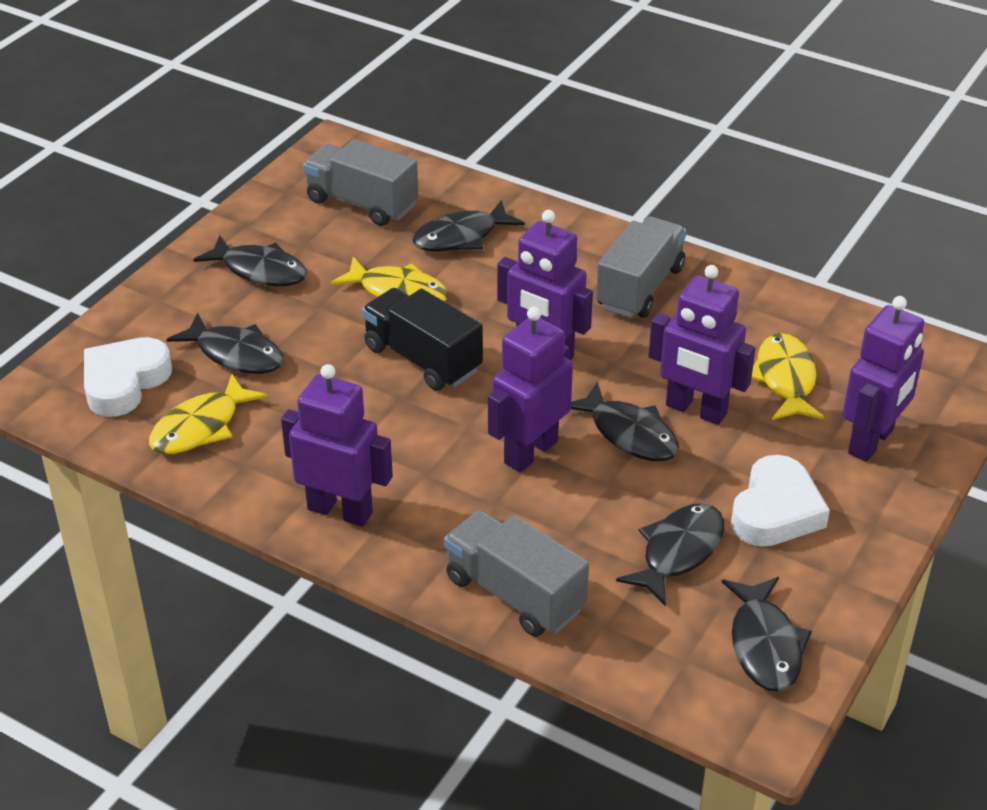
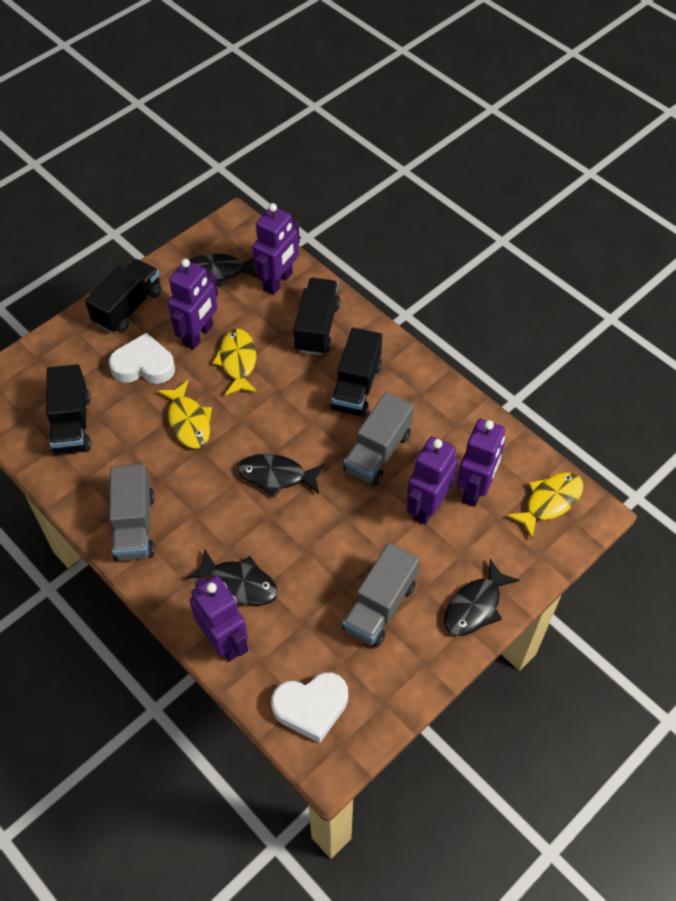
black fish: 6 -> 4
black truck: 1 -> 4

